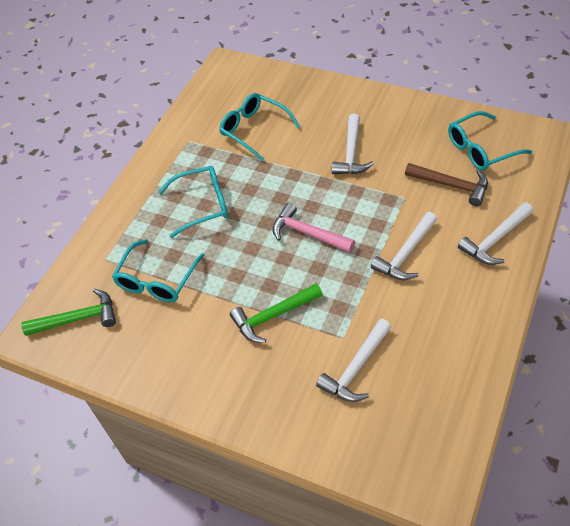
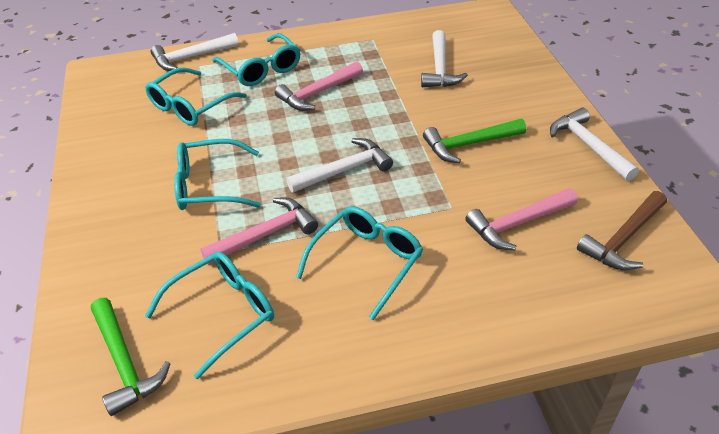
pink hammer: 1 -> 3
turquoise glasses: 4 -> 5

